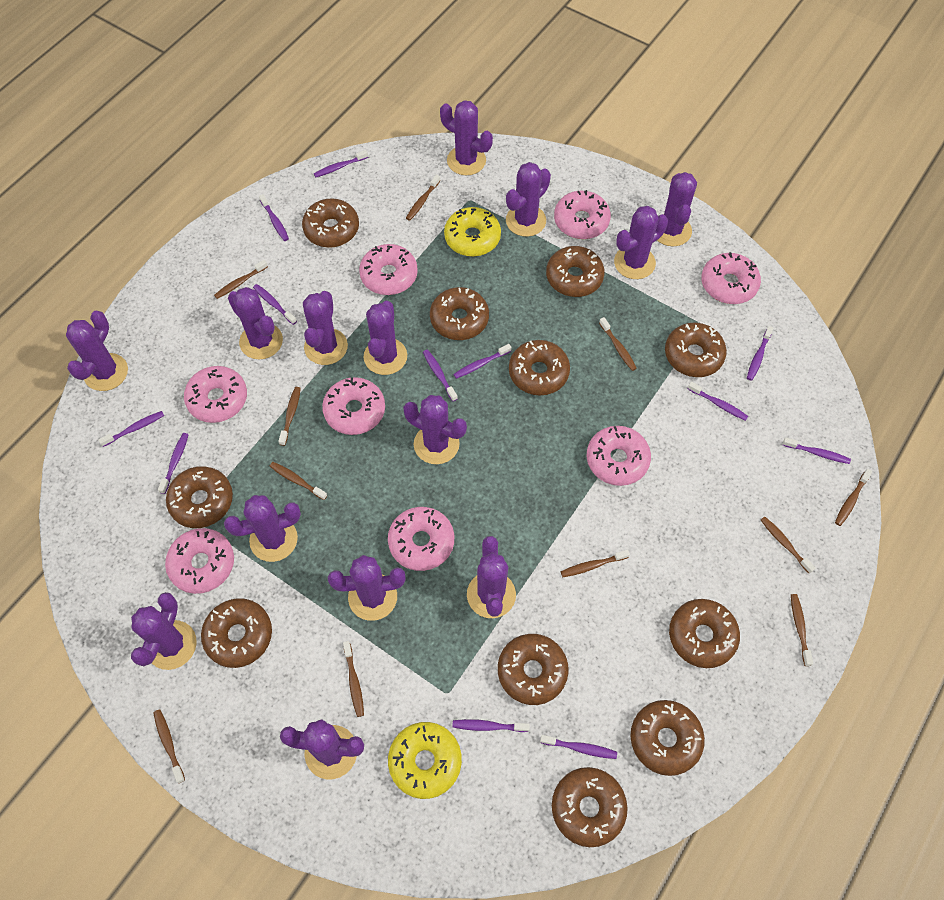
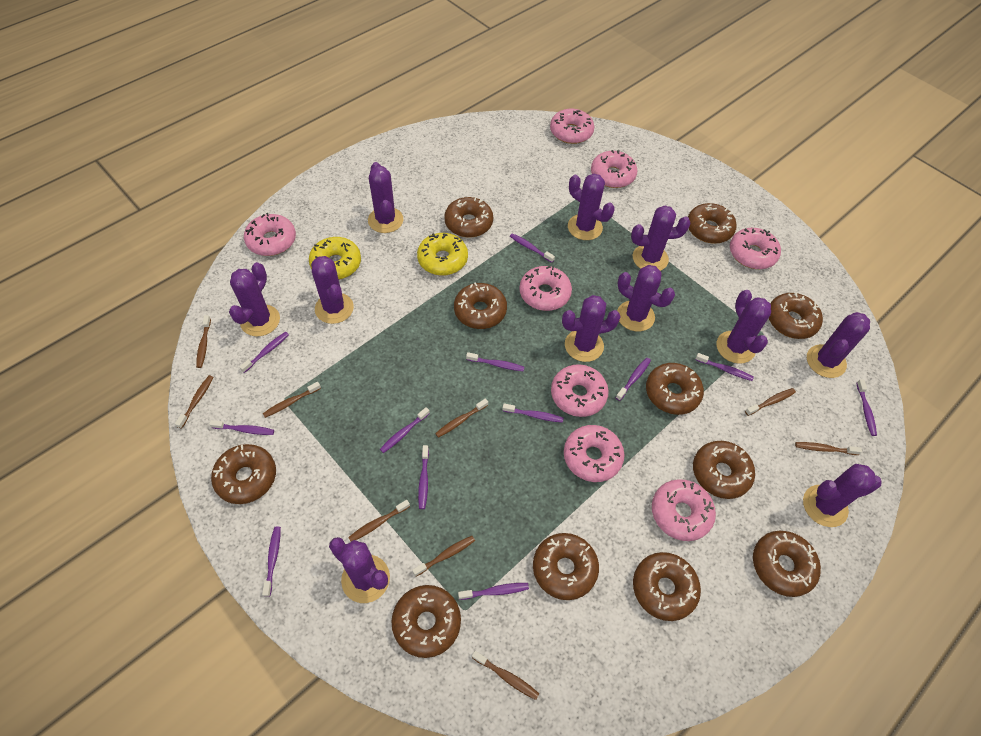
brown toothbrush: 11 -> 9
purple cactus: 14 -> 11

